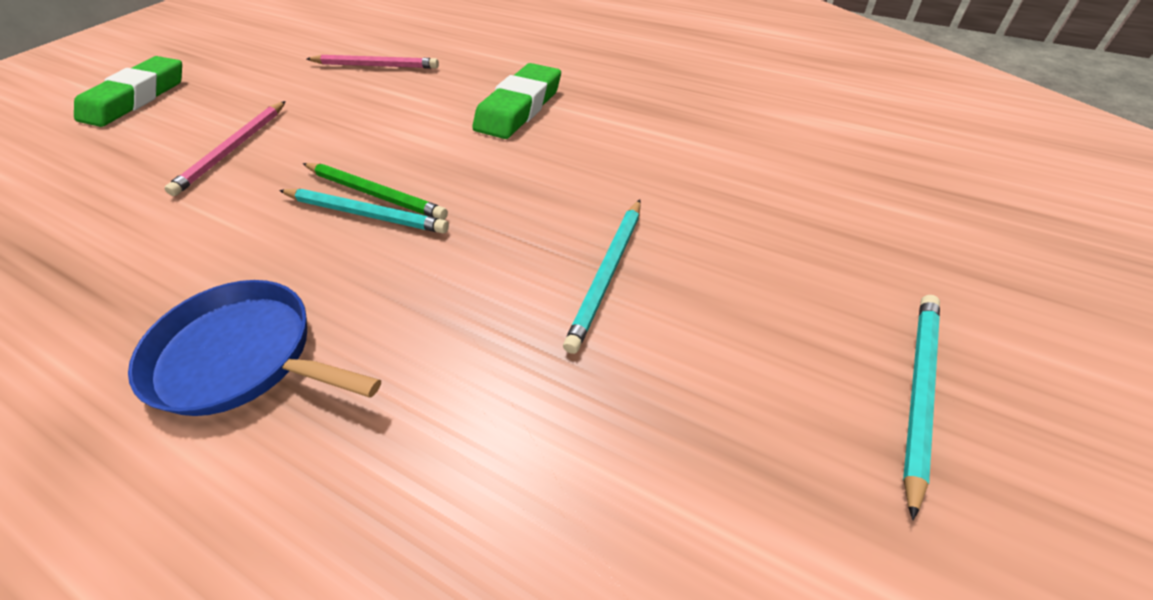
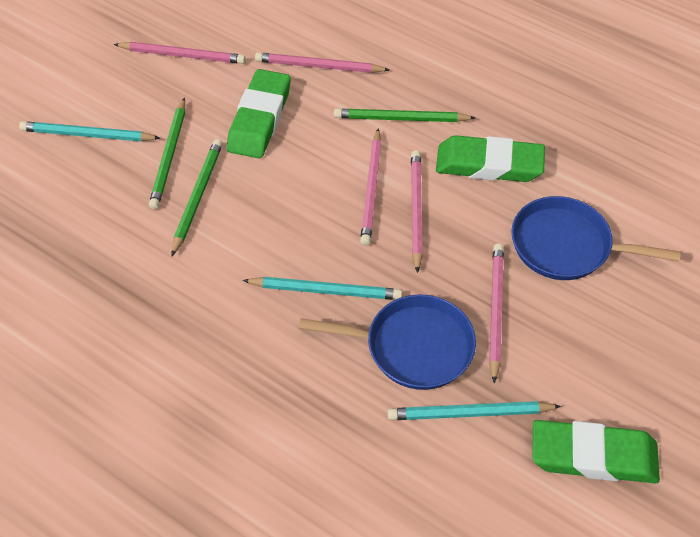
blue pan: 1 -> 2
green eraser: 2 -> 3
green pencil: 1 -> 3
pink pencil: 2 -> 5

